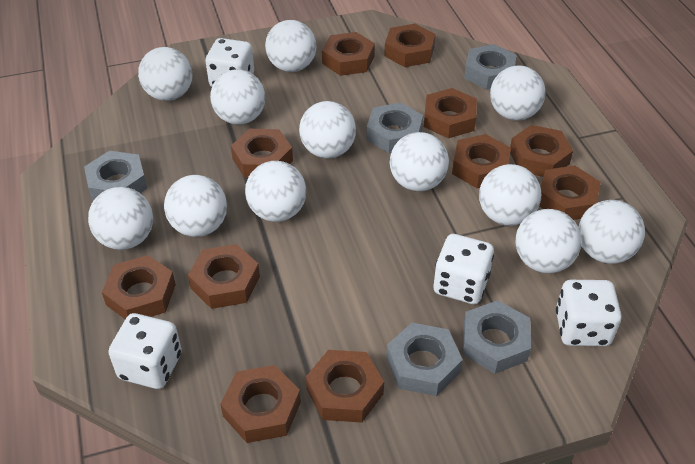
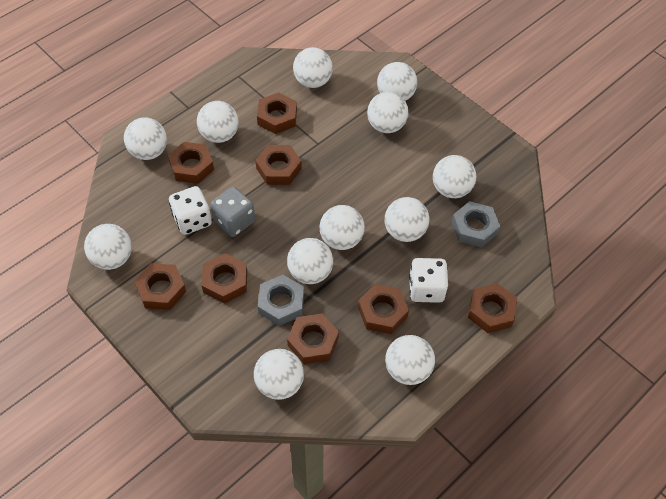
brown nut: 11 -> 8
grey dice: 0 -> 1
grey nut: 5 -> 2
white dice: 4 -> 2

